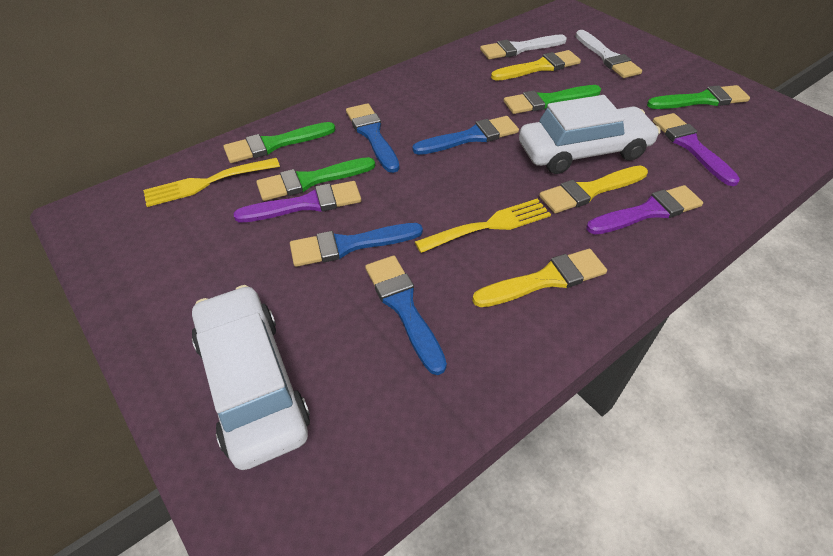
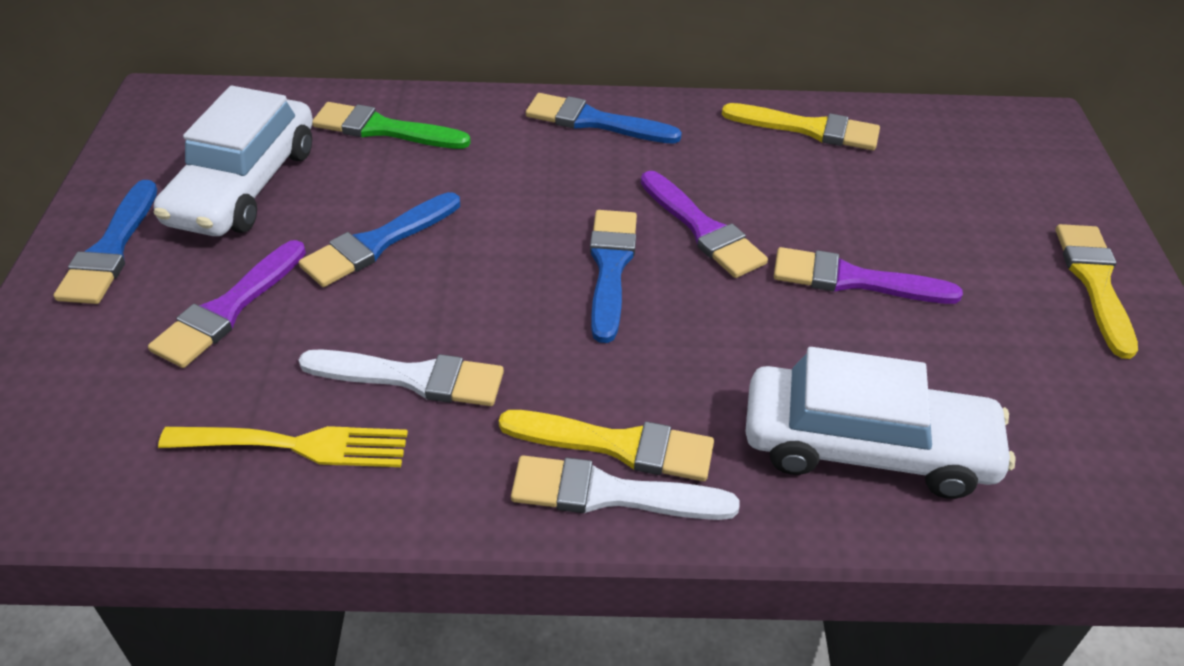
green brush: 4 -> 1
yellow fork: 2 -> 1

